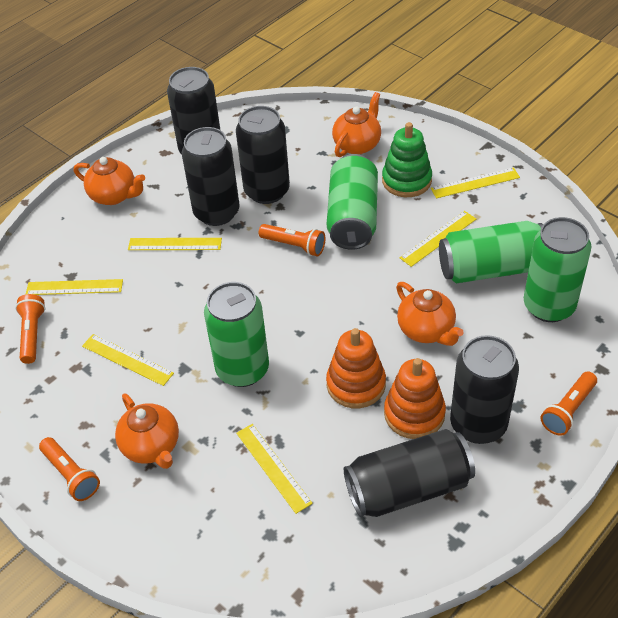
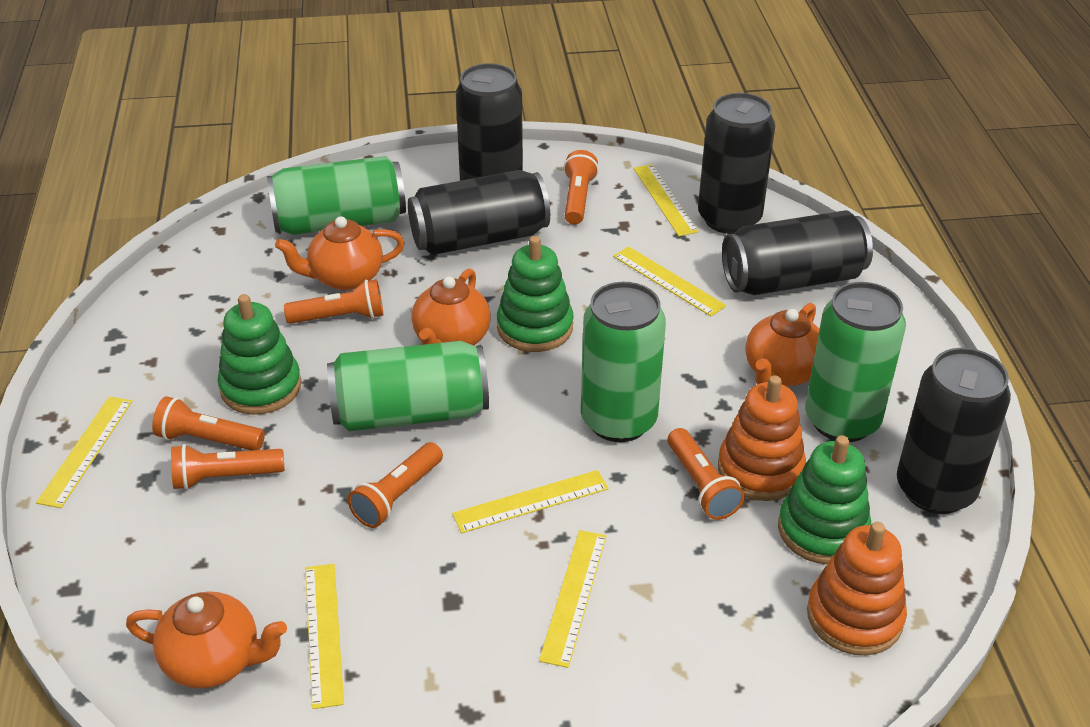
green stacking toy: 1 -> 3
orange flashlight: 4 -> 6

